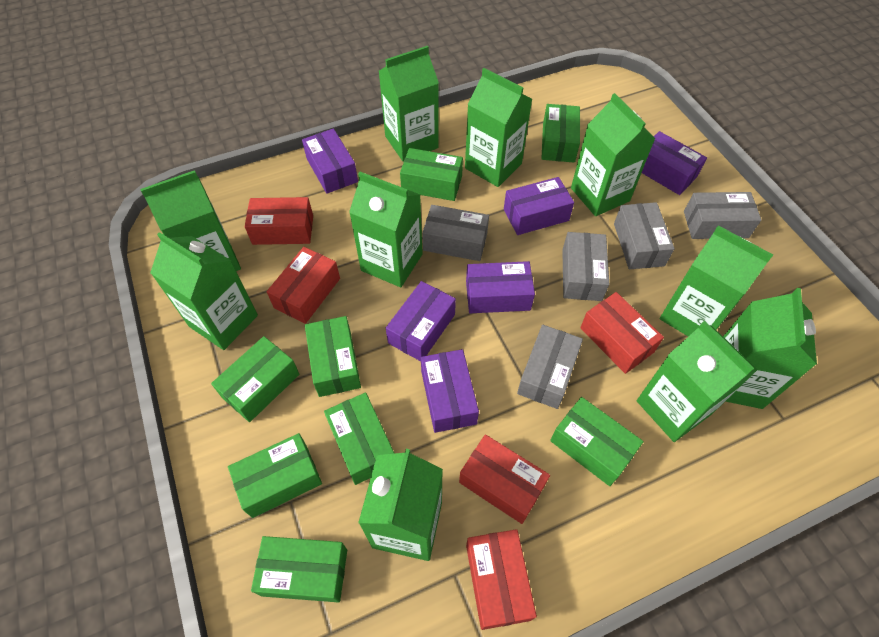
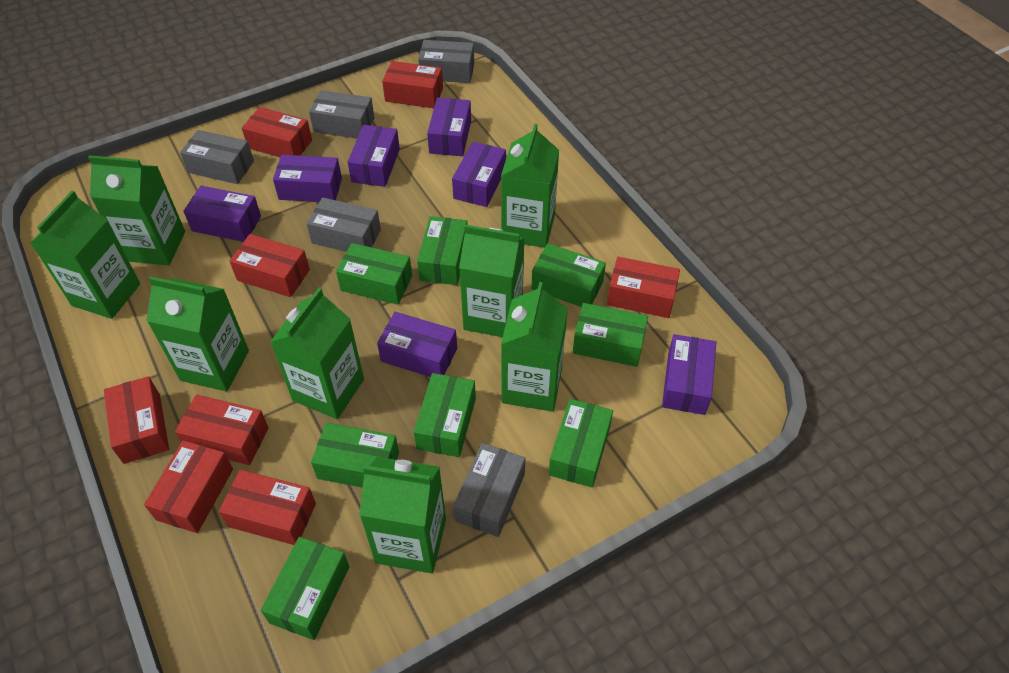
green carton: 10 -> 8
purple box: 6 -> 7
red box: 5 -> 8

